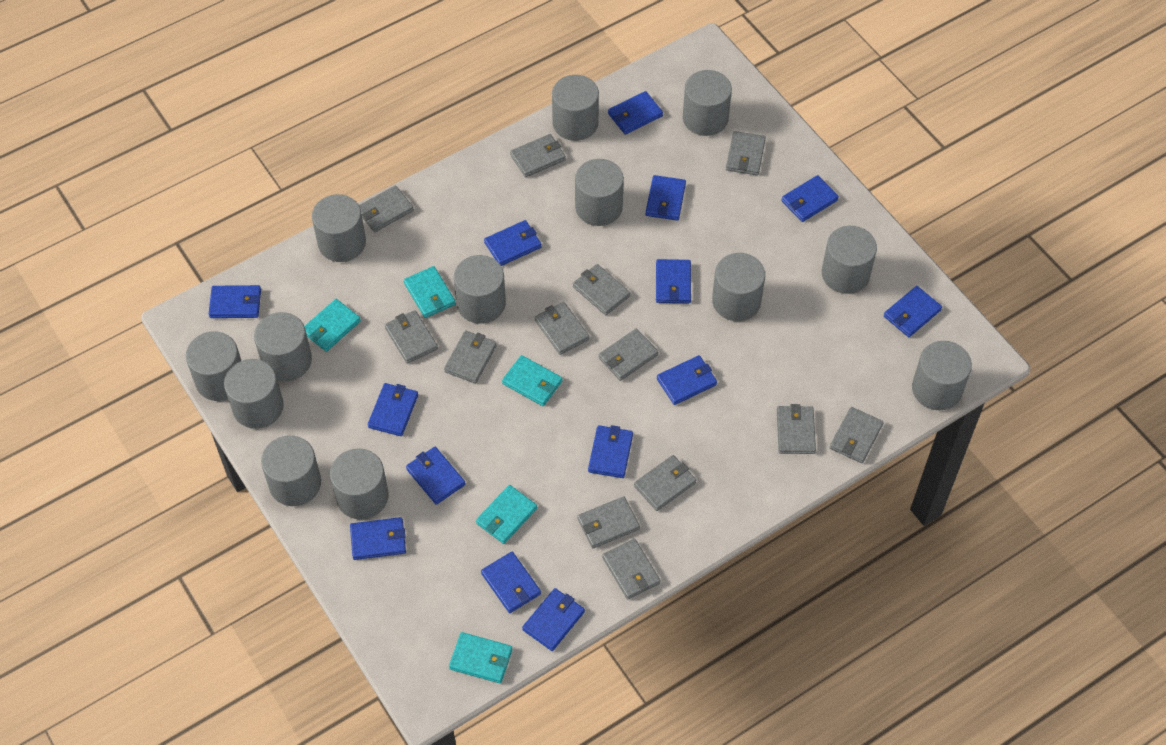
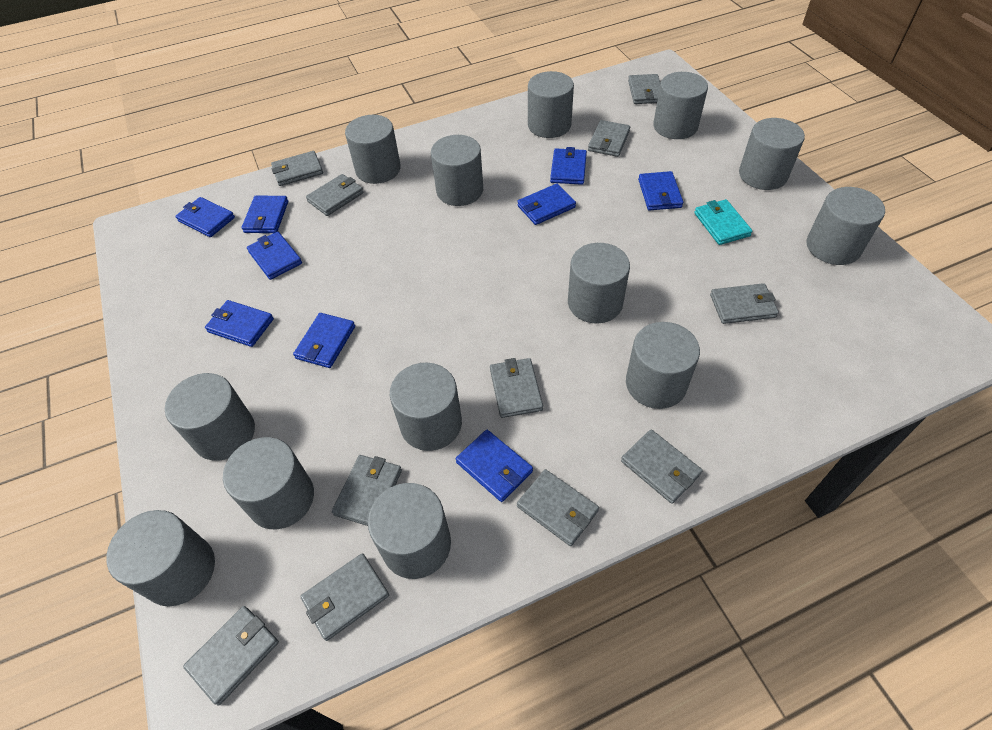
blue wallet: 14 -> 9
grey wallet: 13 -> 11
turquoise wallet: 5 -> 1

